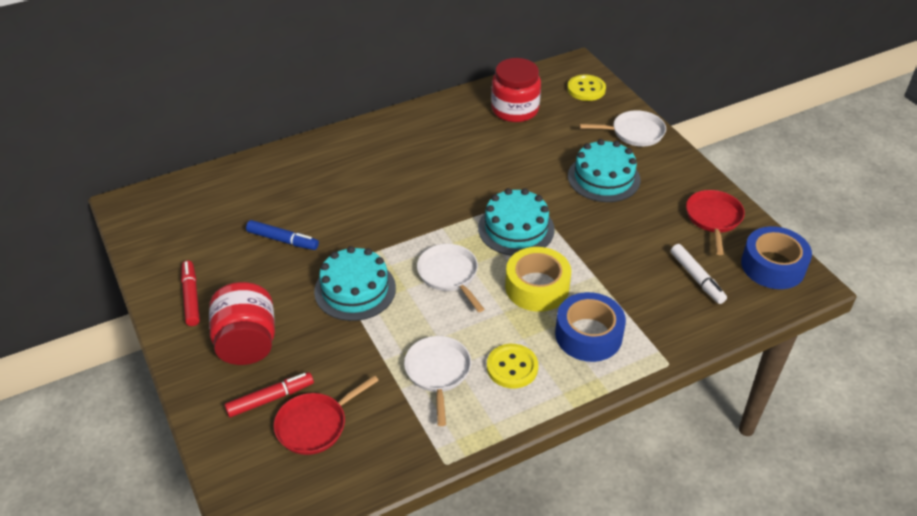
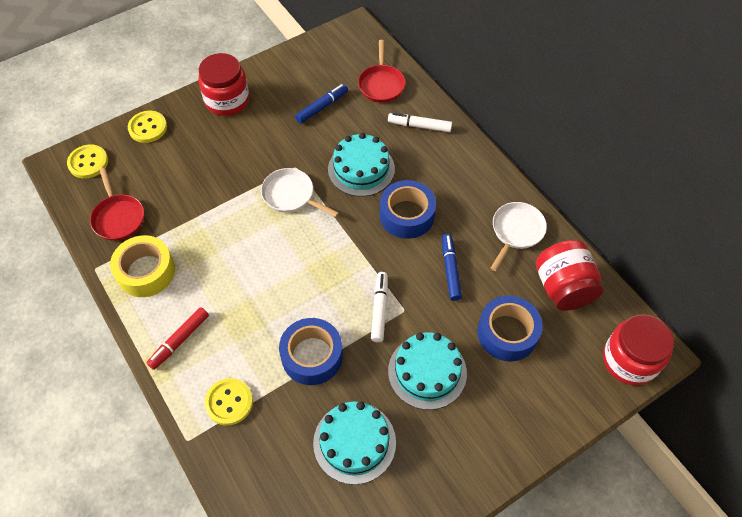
blue marker: 1 -> 2
blue tape: 2 -> 3
red jar: 2 -> 3
red marker: 2 -> 1
white marker: 1 -> 2
white pan: 3 -> 2
yellow button: 2 -> 3

